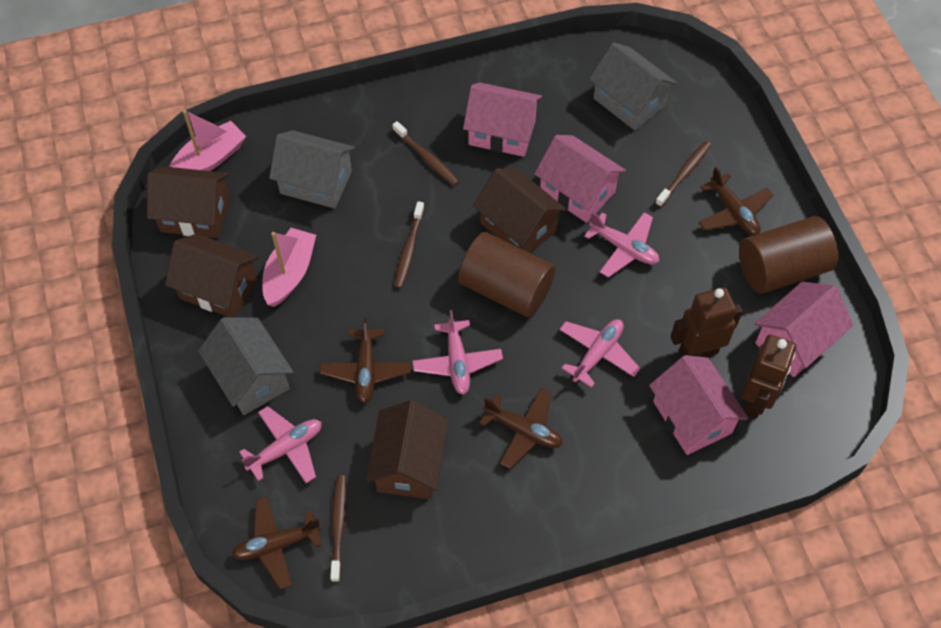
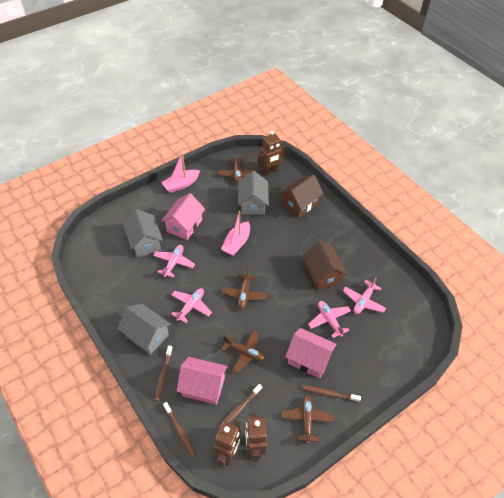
brown cylinder: 2 -> 0
brown house: 4 -> 2
brown robot: 2 -> 3
pink house: 4 -> 3

